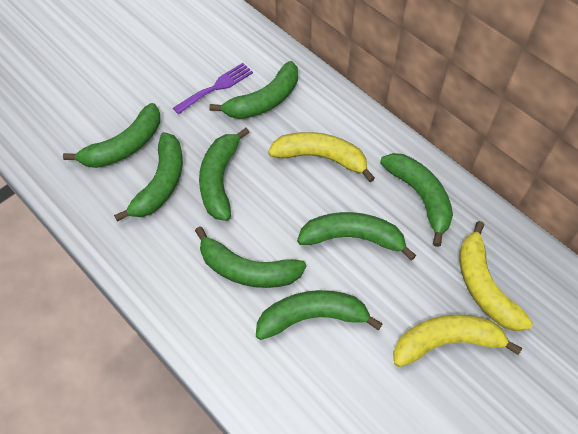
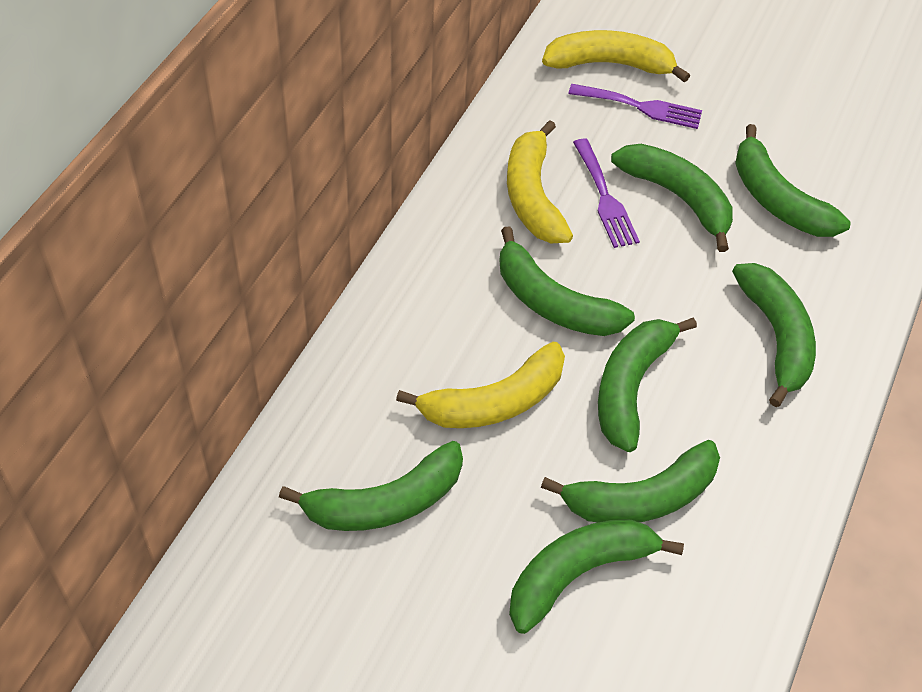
purple fork: 1 -> 2

